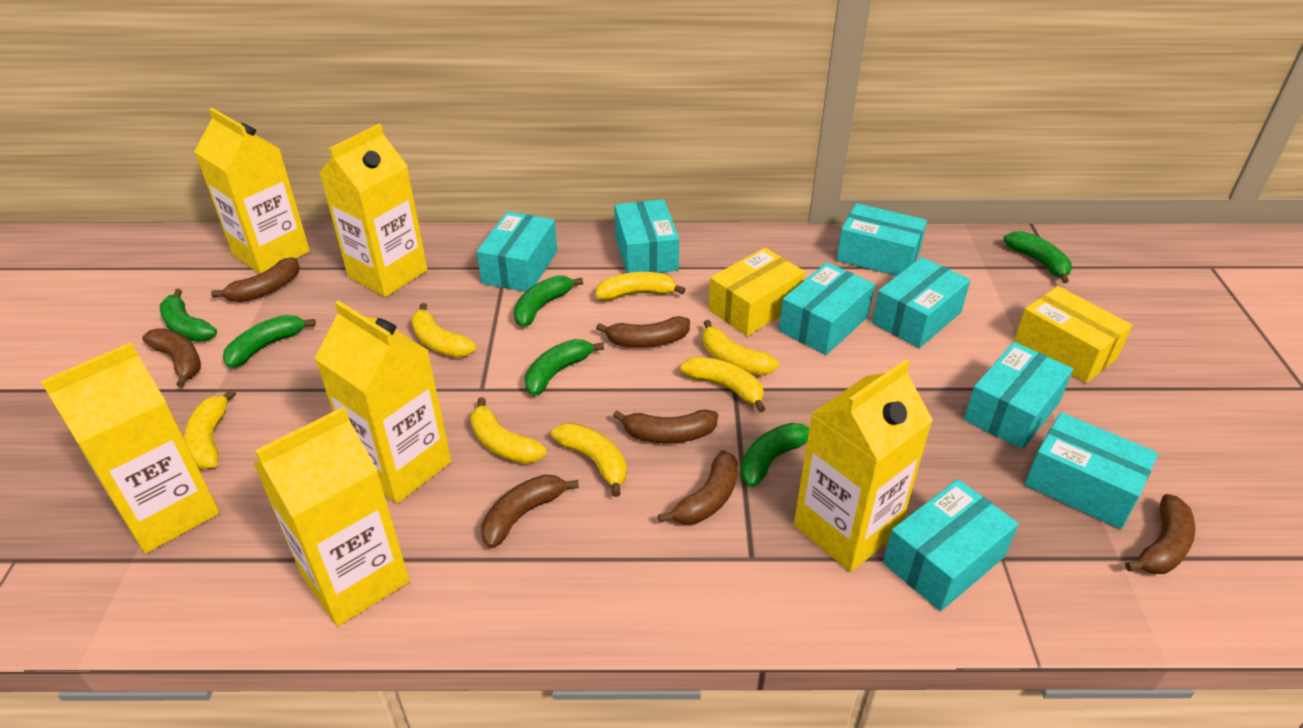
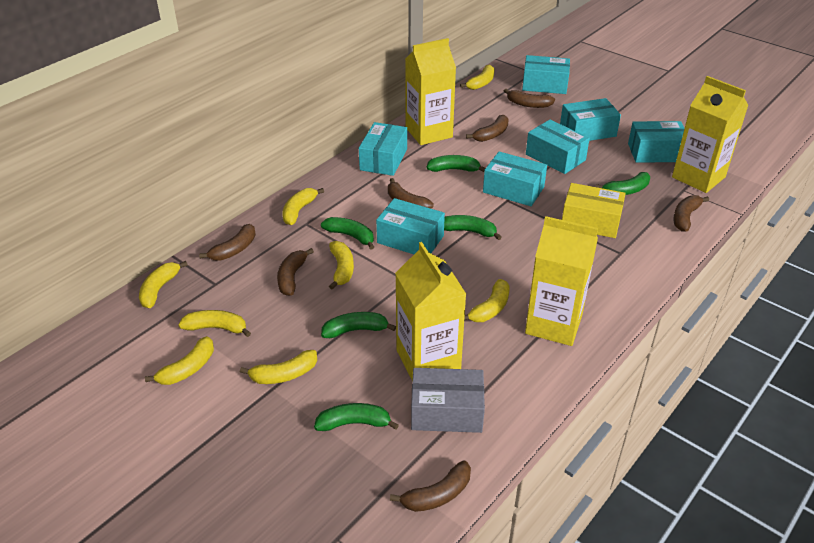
grey box: 0 -> 1
turquoise box: 8 -> 7
yellow banana: 7 -> 8
yellow box: 2 -> 1
yellow carton: 6 -> 4

